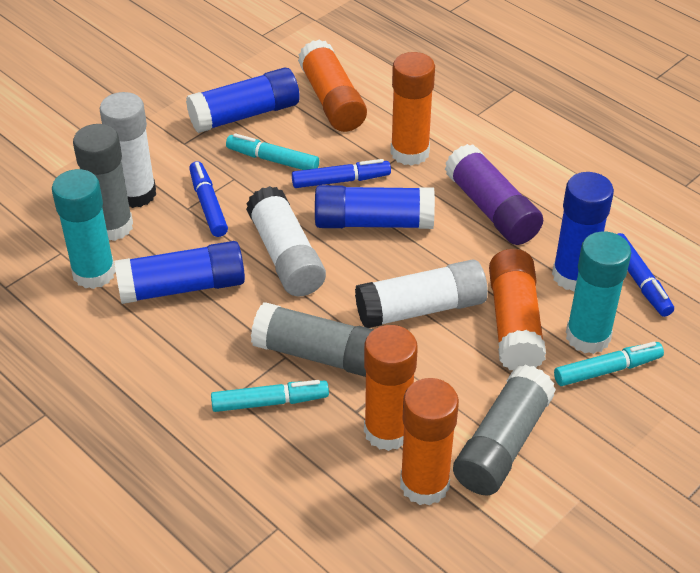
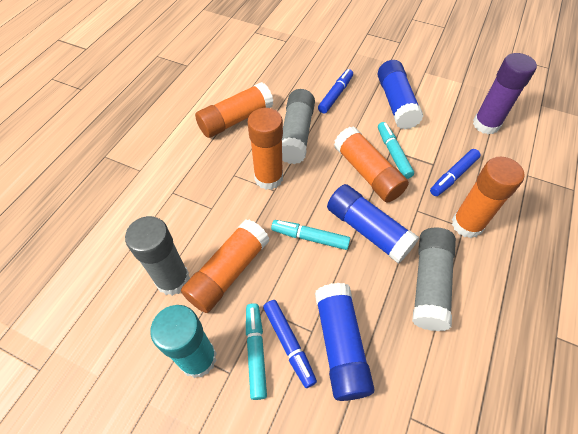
blue glue stick: 4 -> 3
turquoise glue stick: 2 -> 1
white glue stick: 3 -> 0

